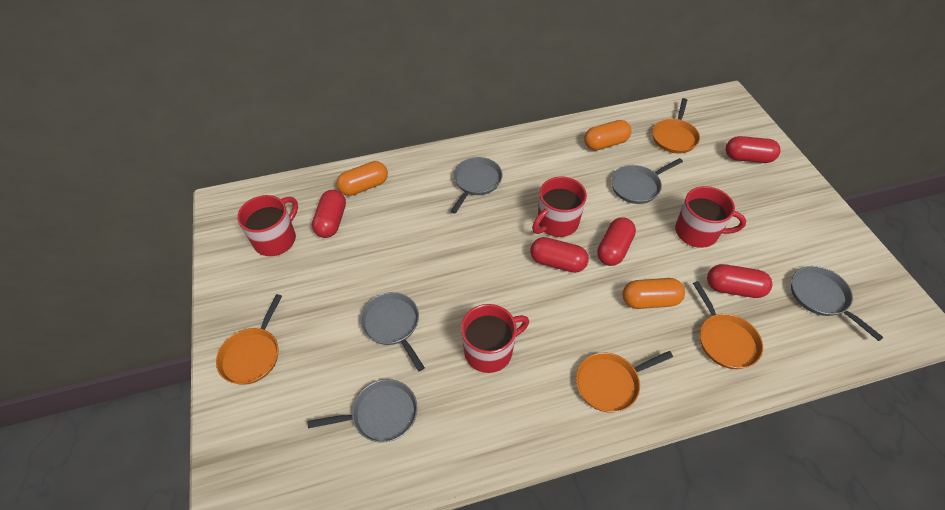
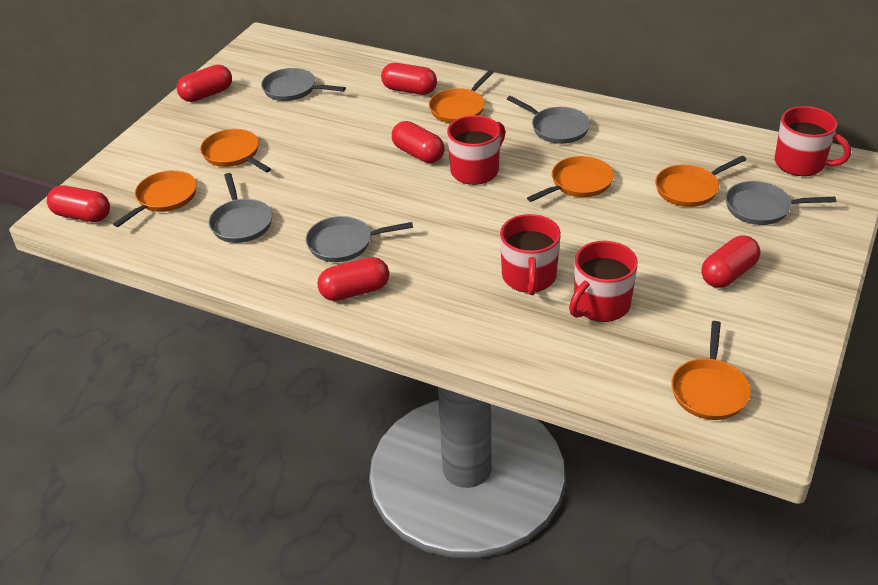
orange capsule: 3 -> 0
orange pan: 4 -> 6
red capsule: 5 -> 6

